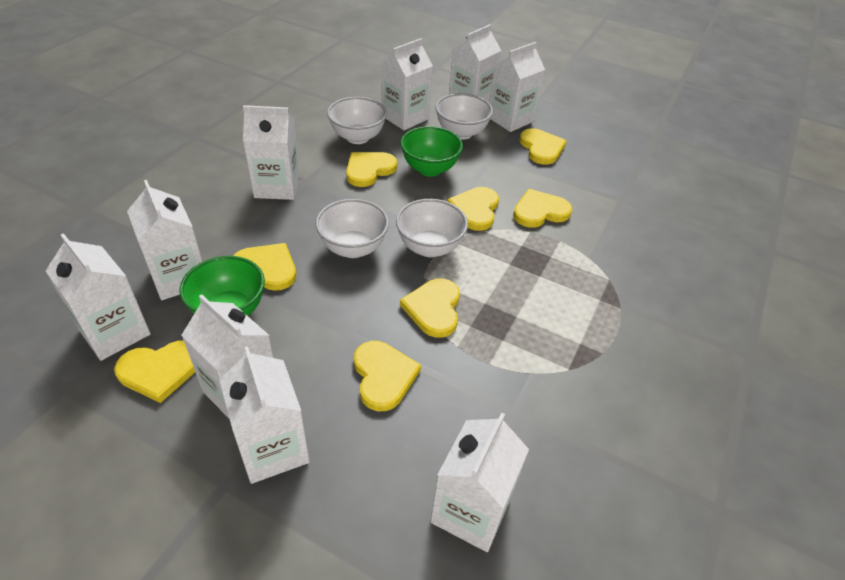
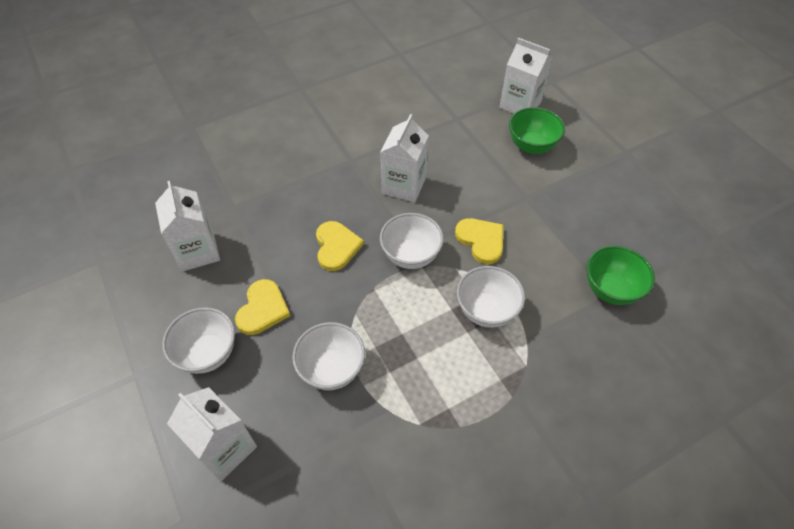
white carton: 9 -> 4
yellow heart: 8 -> 3

